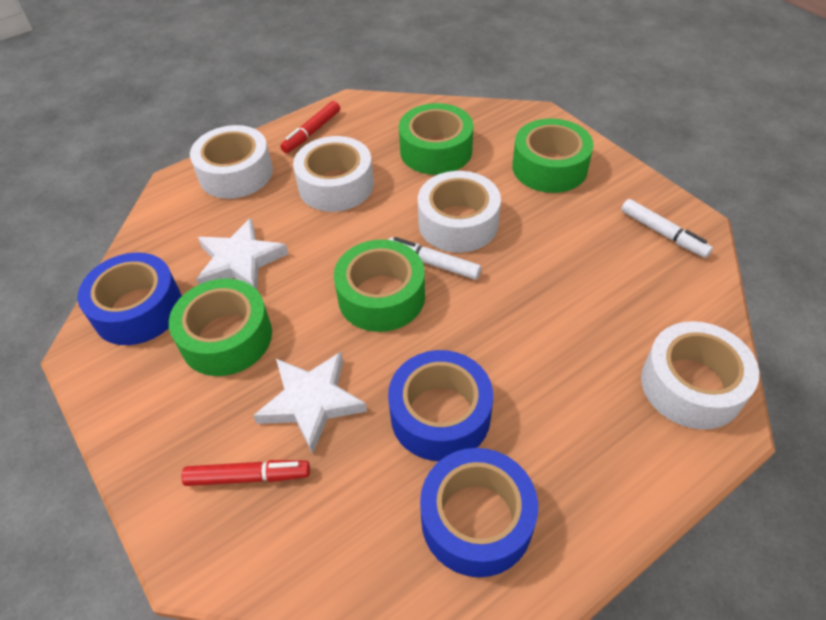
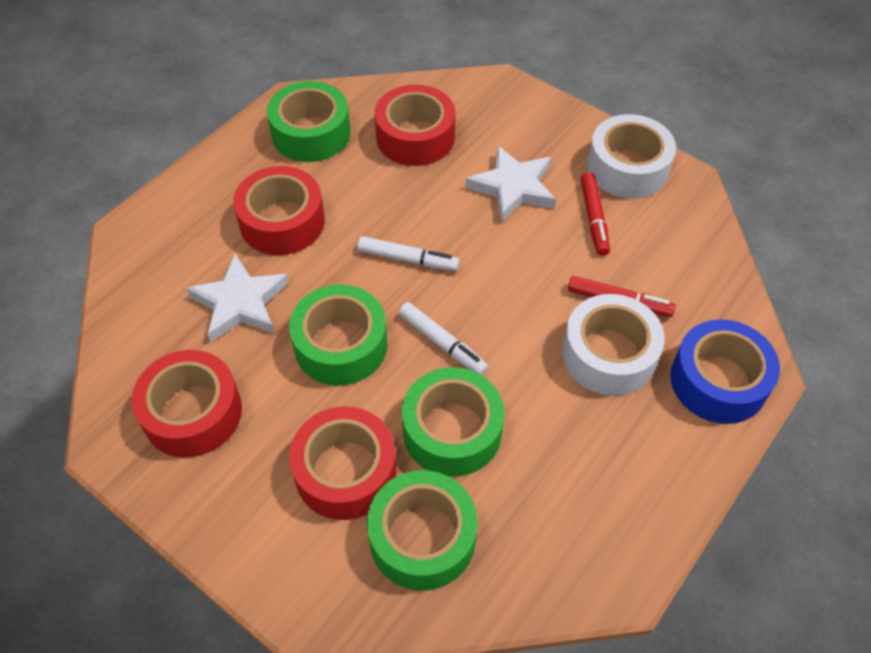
blue tape: 3 -> 1
red tape: 0 -> 4
white tape: 4 -> 2

